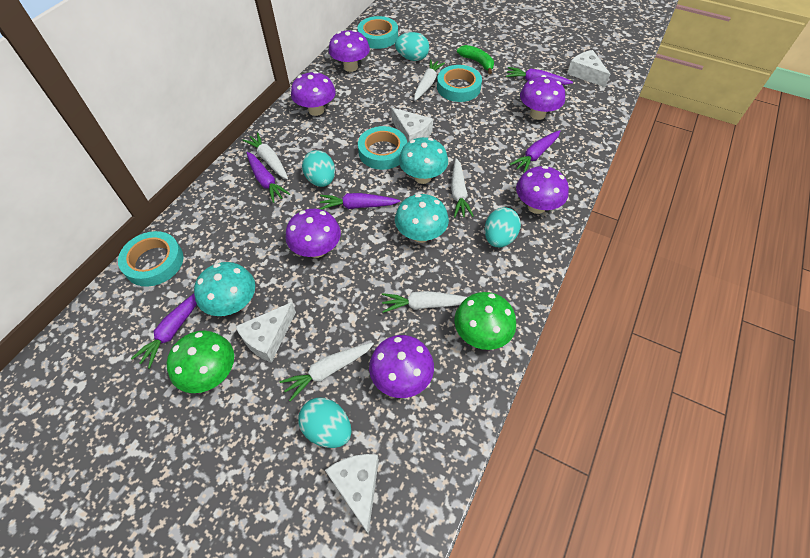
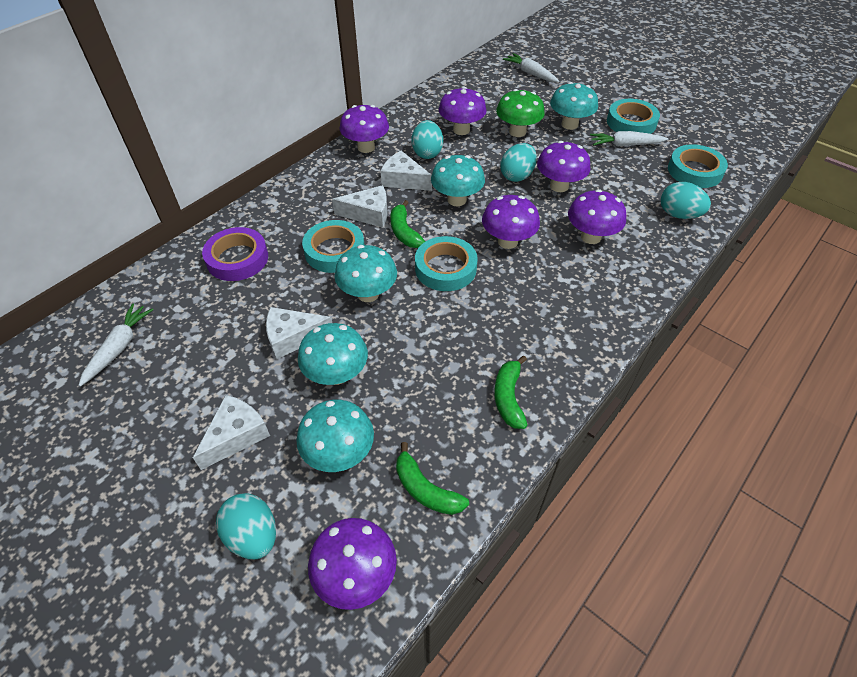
green banana: 1 -> 3
green mushroom: 2 -> 1
purple carrot: 5 -> 0
purple tape: 0 -> 1
turquoise mushroom: 3 -> 5
white carrot: 5 -> 3

